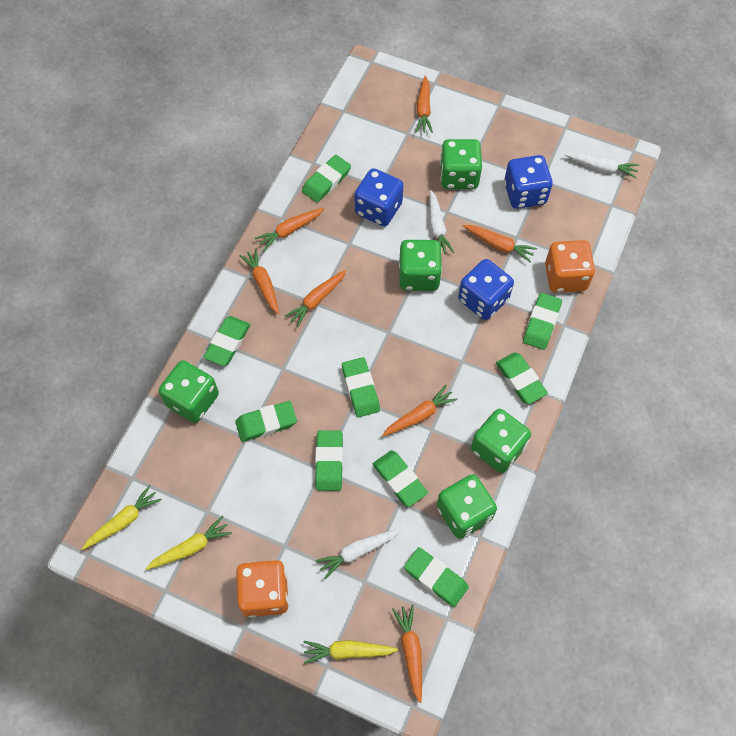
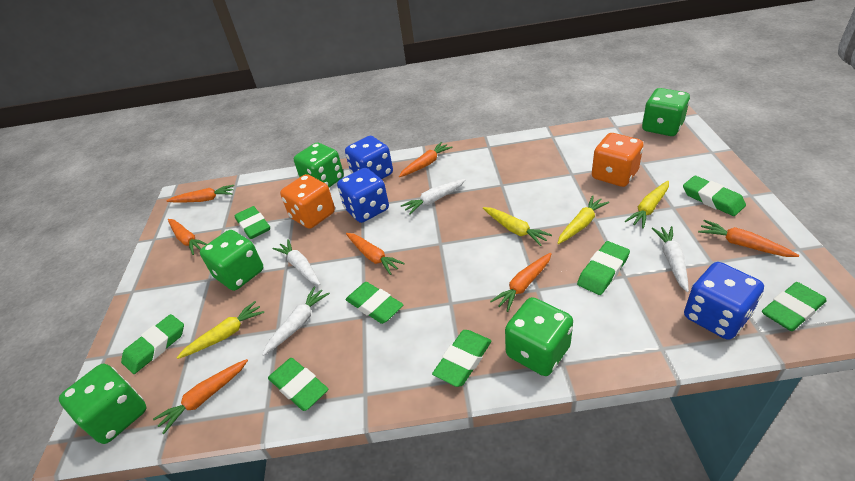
green eraser: 9 -> 8
white carrot: 3 -> 4
yellow carrot: 3 -> 4

